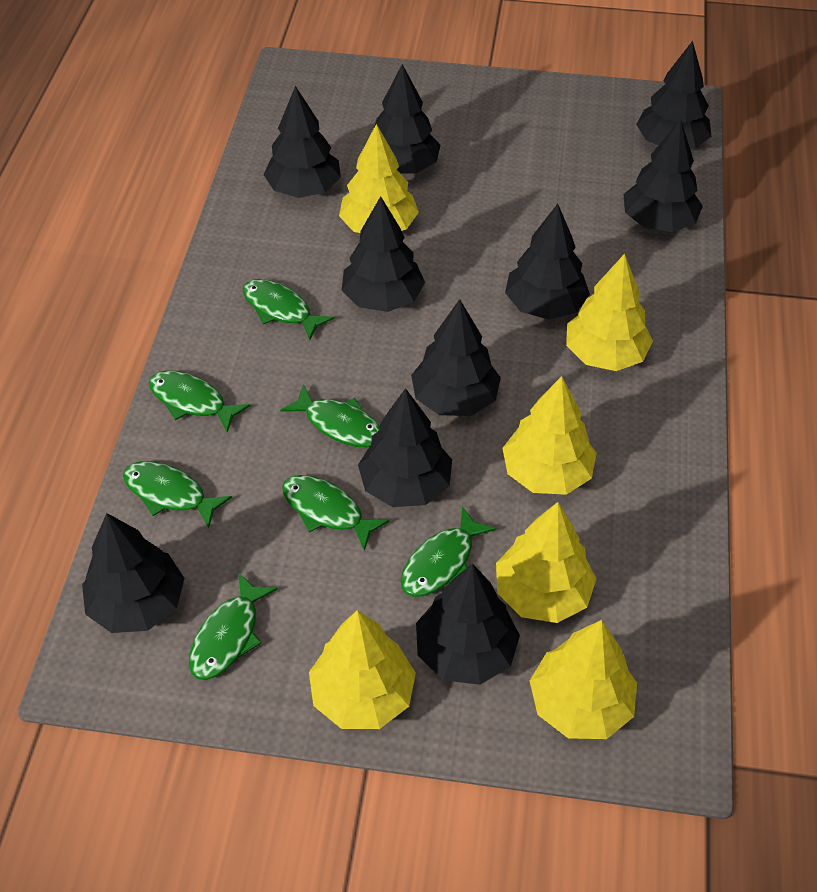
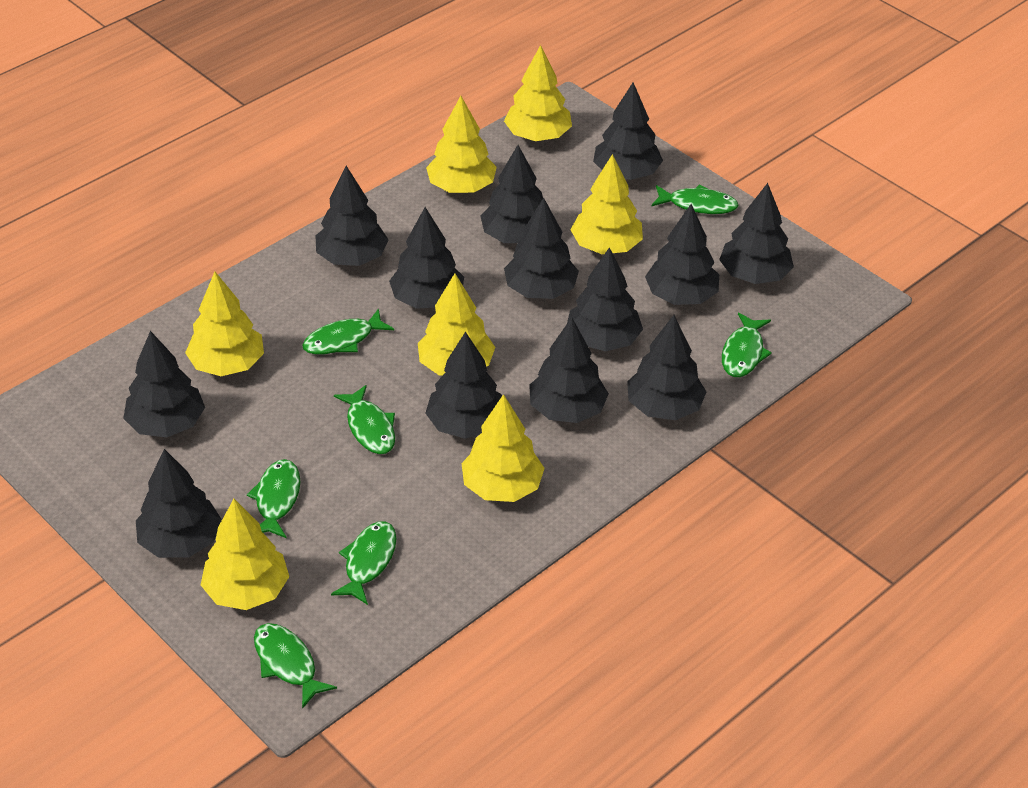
black tree: 10 -> 13
yellow tree: 6 -> 7

